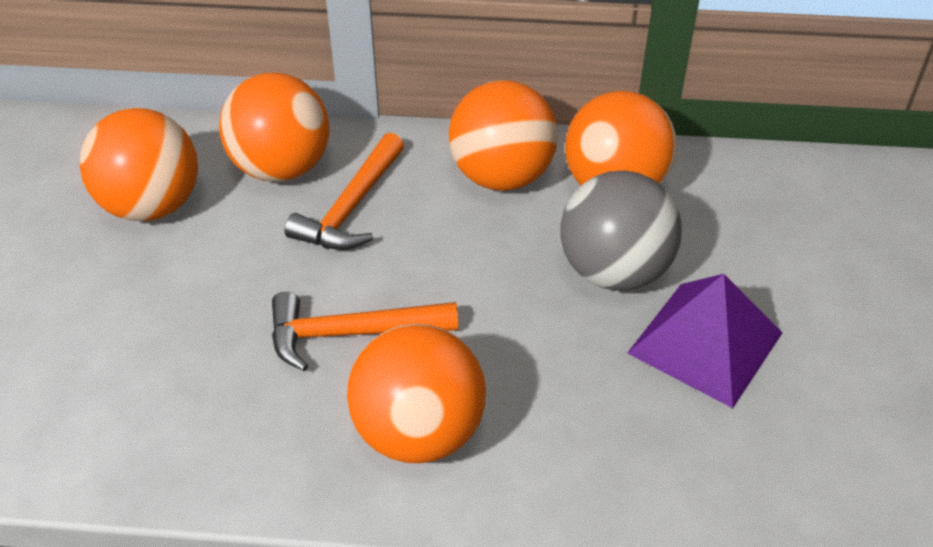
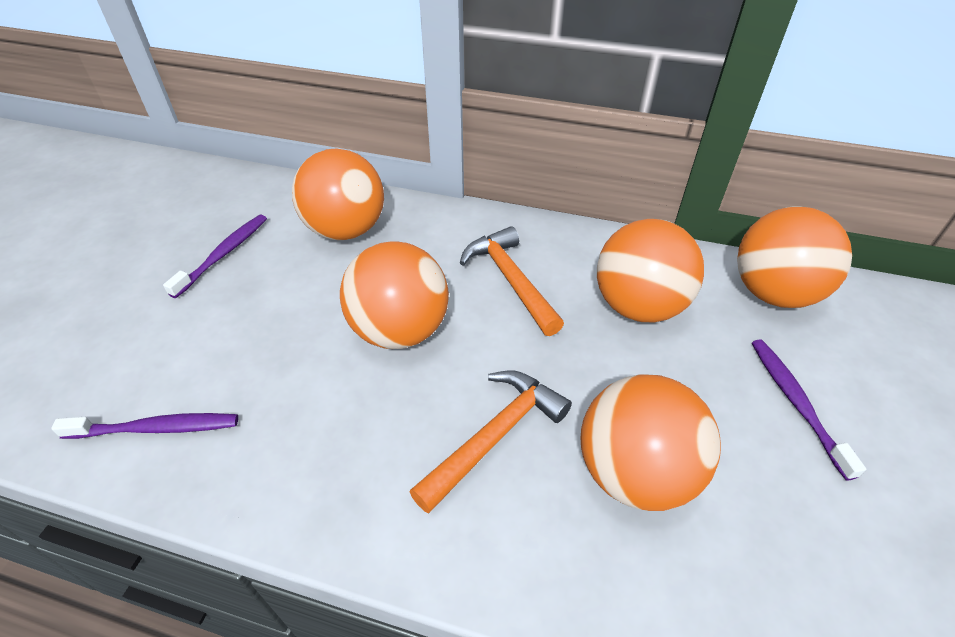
grey ball: 1 -> 0
purple pyramid: 1 -> 0
purple toothbrush: 0 -> 3

